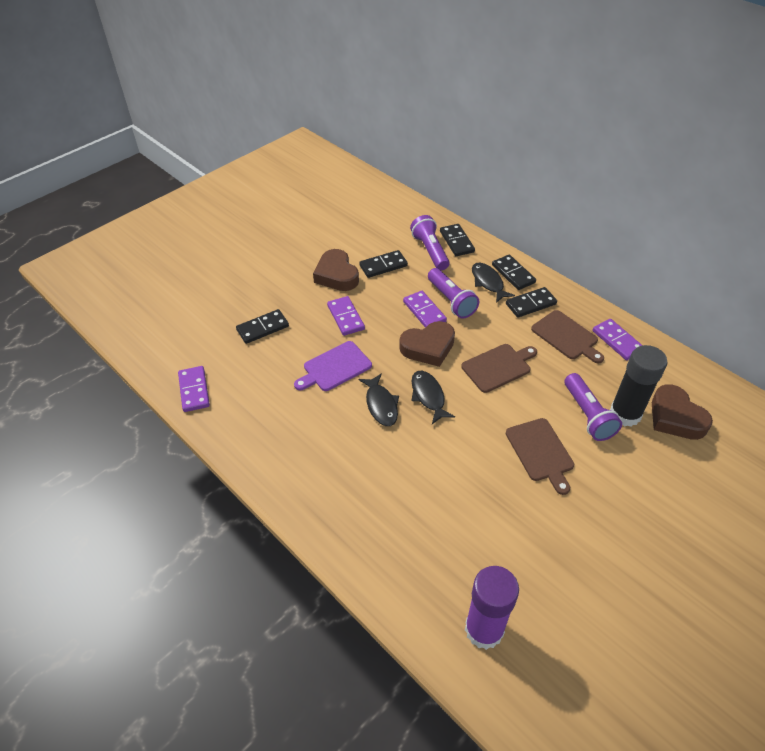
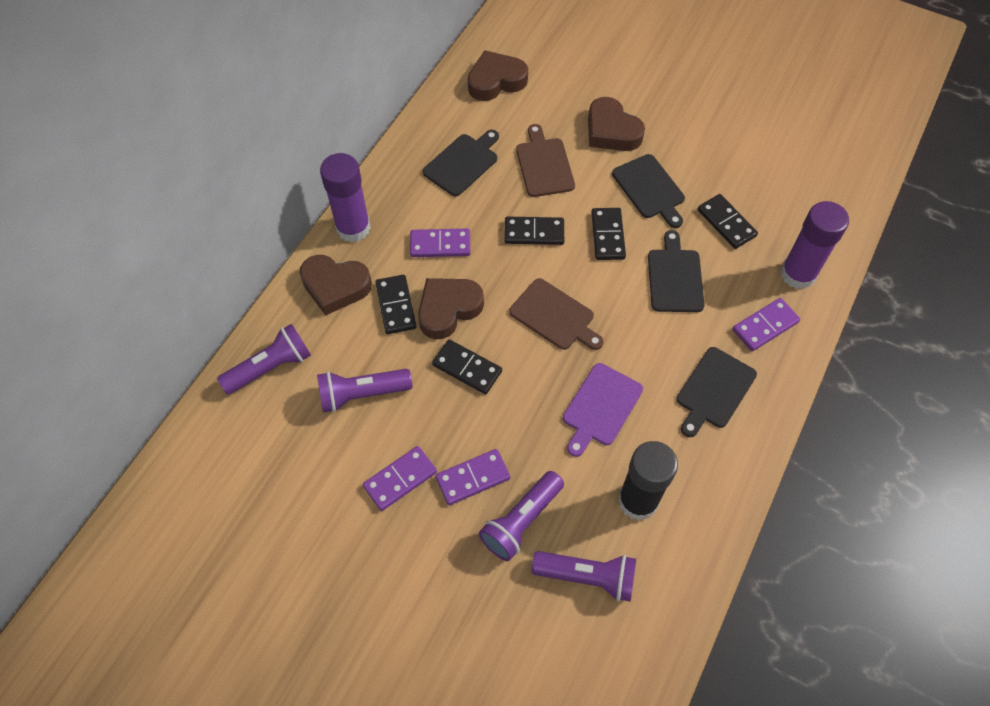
black cutting board: 0 -> 4
black fish: 3 -> 0
brown cutting board: 3 -> 2
brown heart: 3 -> 4
purple flashlight: 3 -> 4
purple glue stick: 1 -> 2

